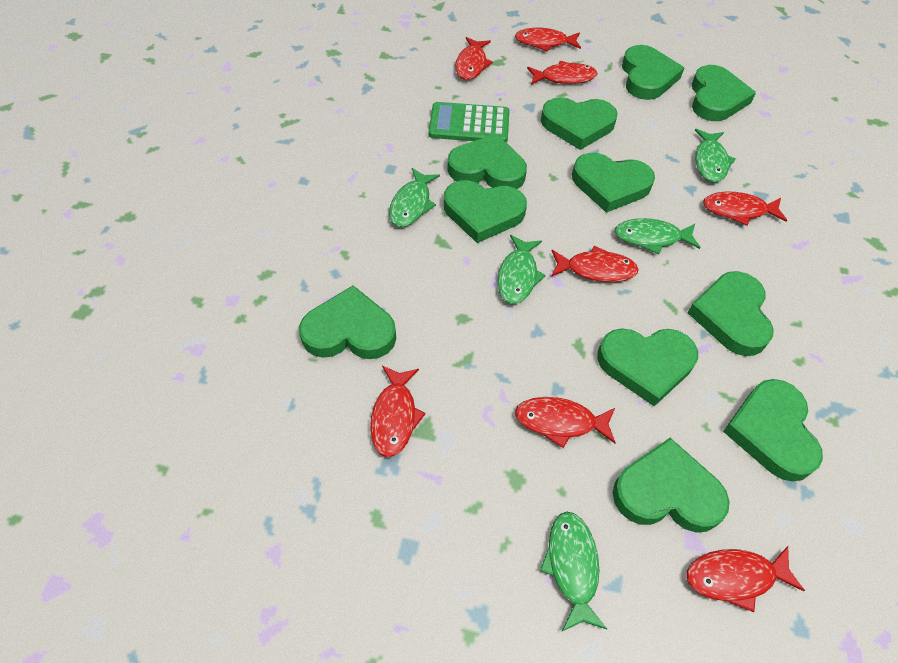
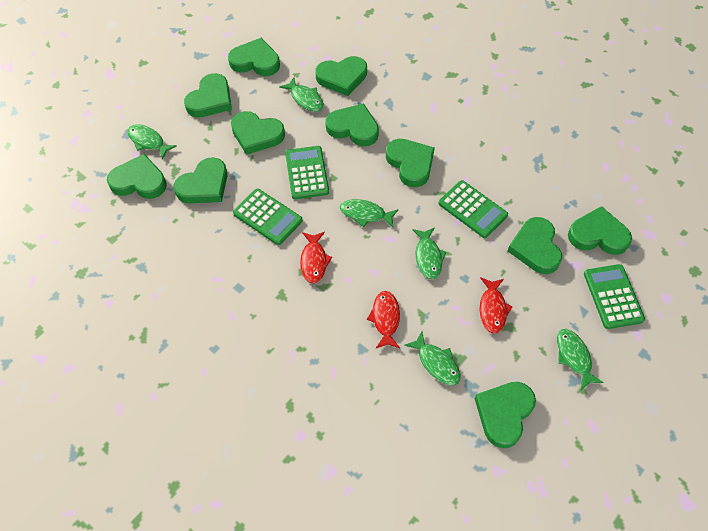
green calculator: 1 -> 4
green fish: 5 -> 6
red fish: 8 -> 3

